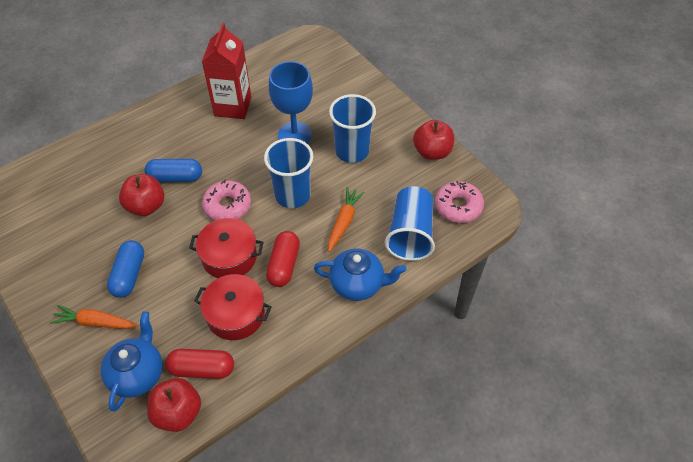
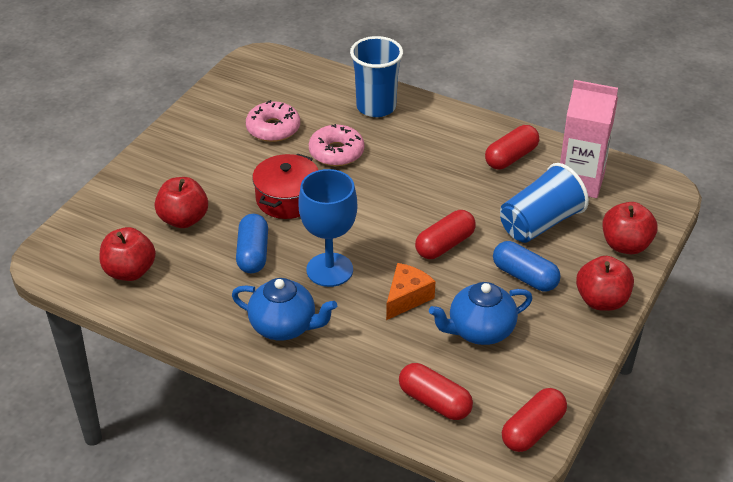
blue cup: 3 -> 2
orange carrot: 2 -> 0
orange cheese: 0 -> 1
pink carton: 0 -> 1
red apple: 3 -> 4
red capsule: 2 -> 4
red carton: 1 -> 0
red pot: 2 -> 1

